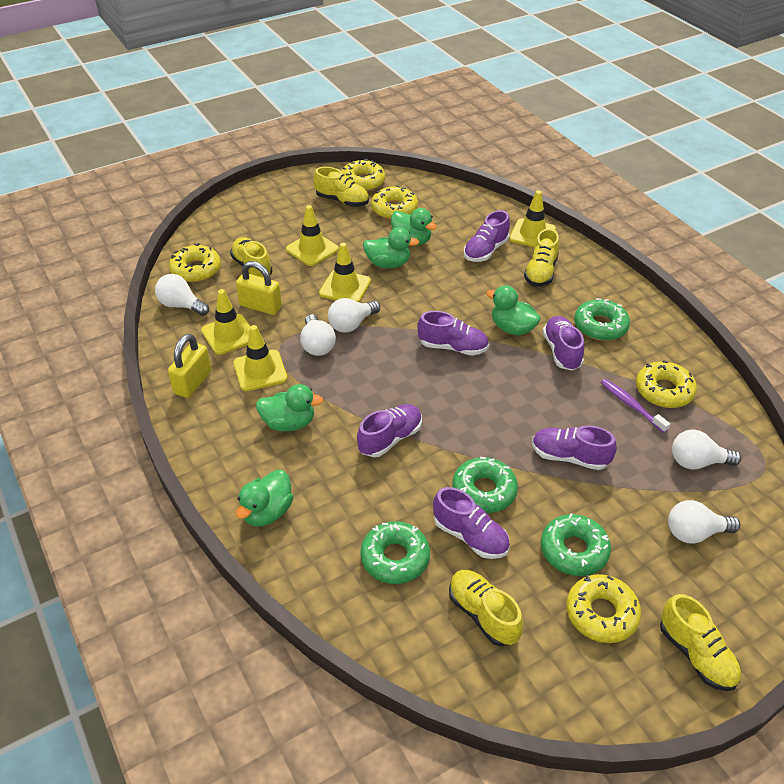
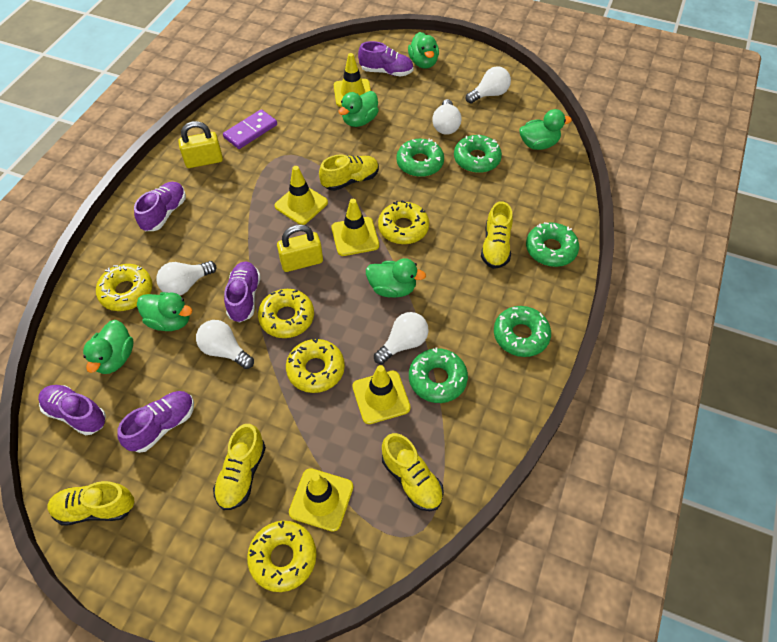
green donut: 4 -> 5
green duck: 5 -> 6
purple domino: 0 -> 1
purple shoe: 6 -> 5
purple toothbrush: 1 -> 0

